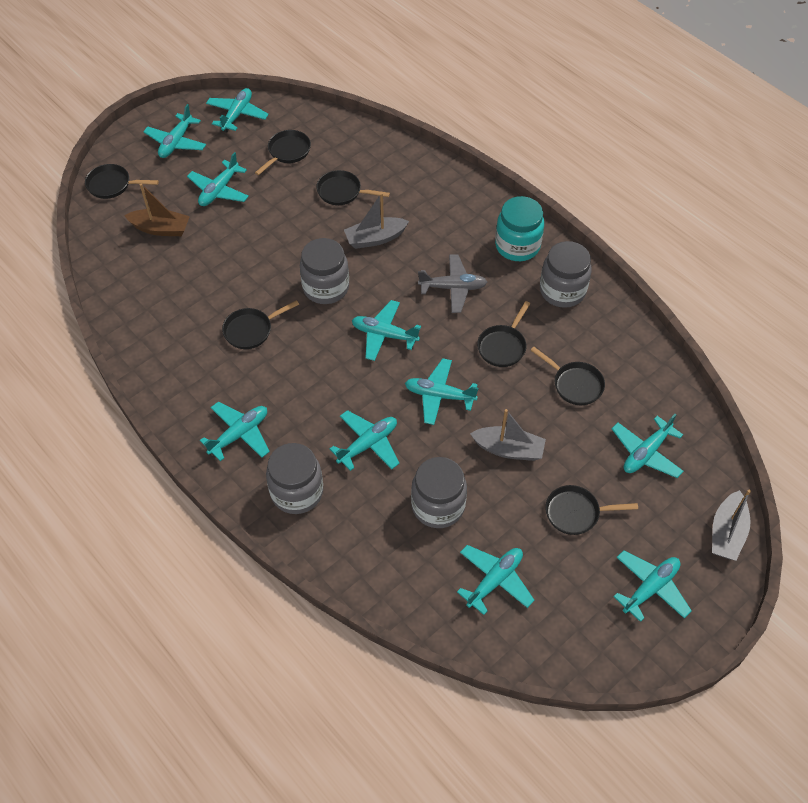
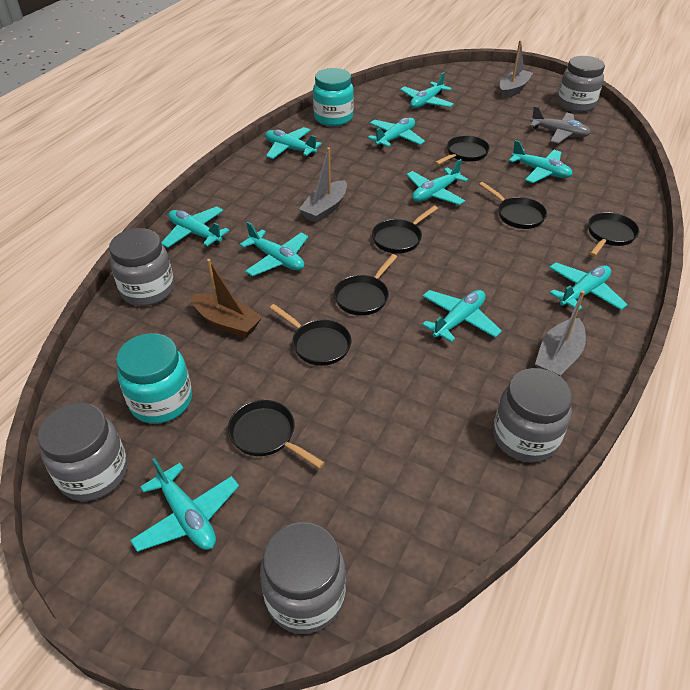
grey jar: 4 -> 5
turquoise jar: 1 -> 2

